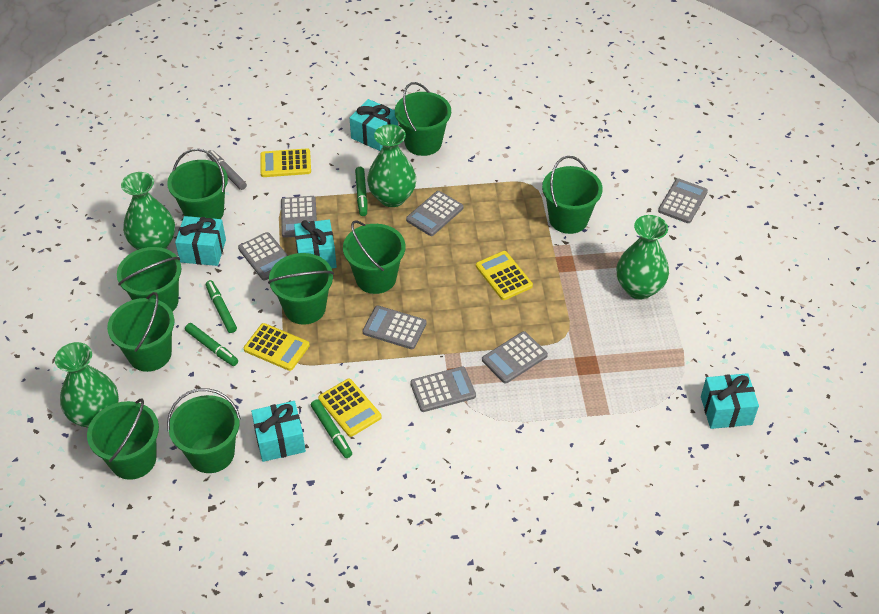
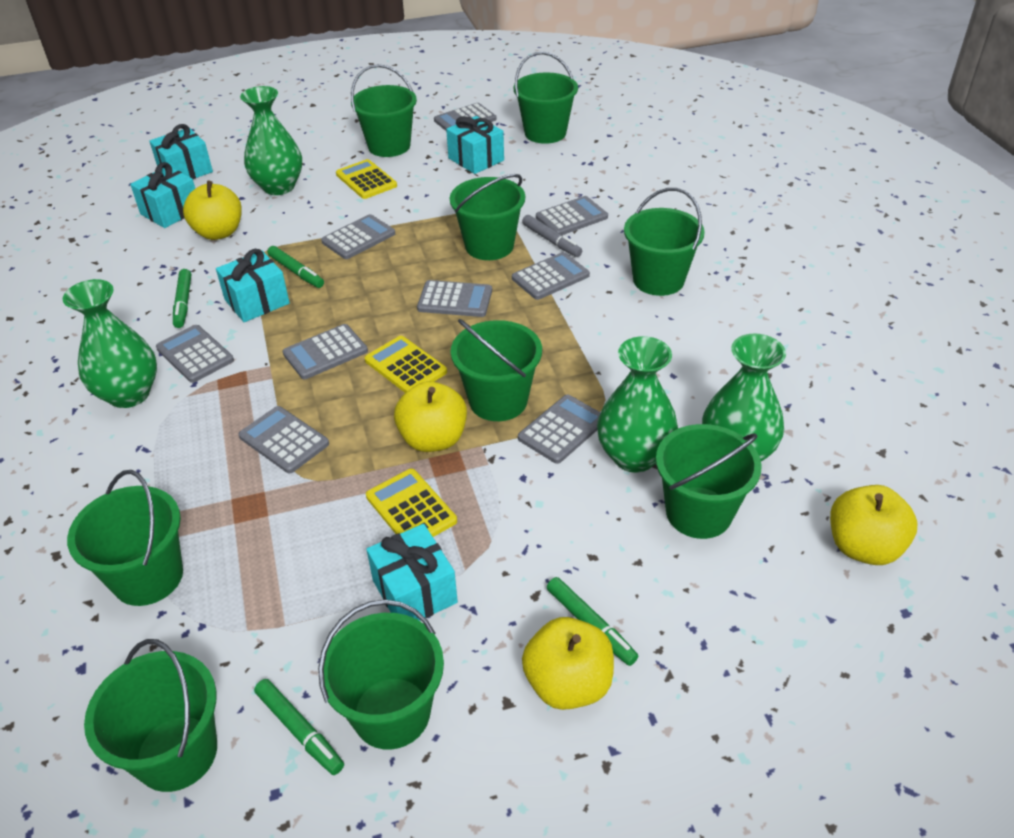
grey calculator: 7 -> 9
yellow apple: 0 -> 4
yellow calculator: 4 -> 3

